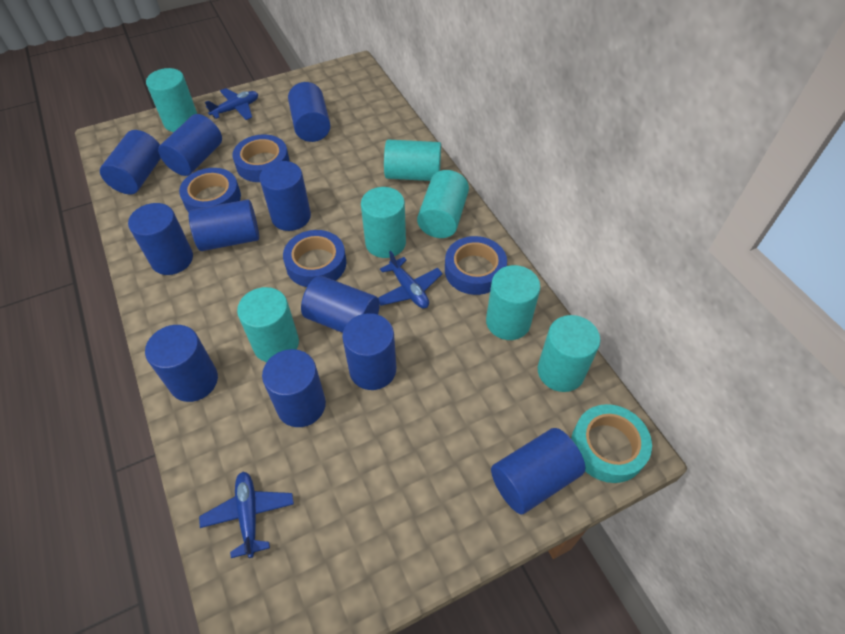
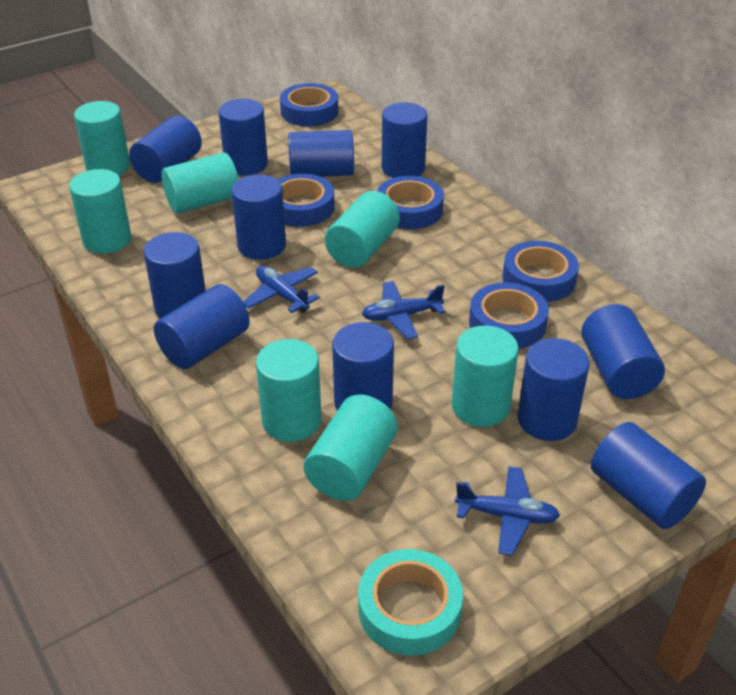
blue tape: 4 -> 5

